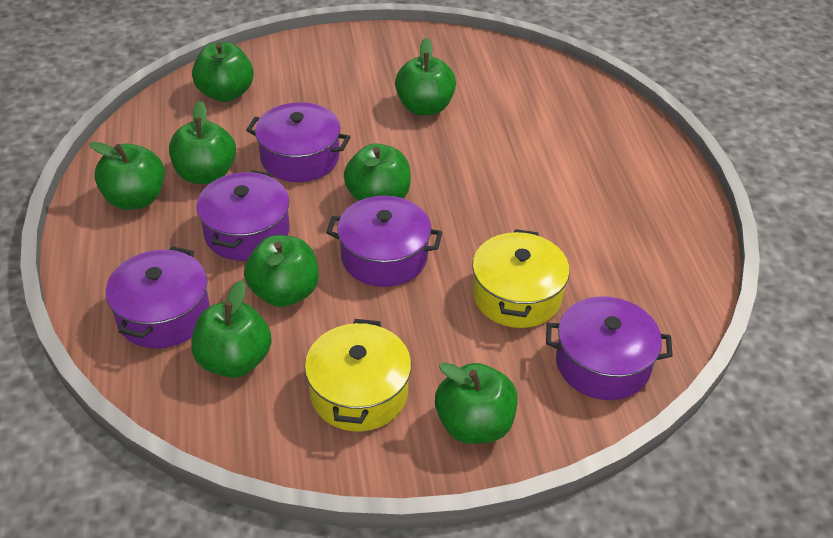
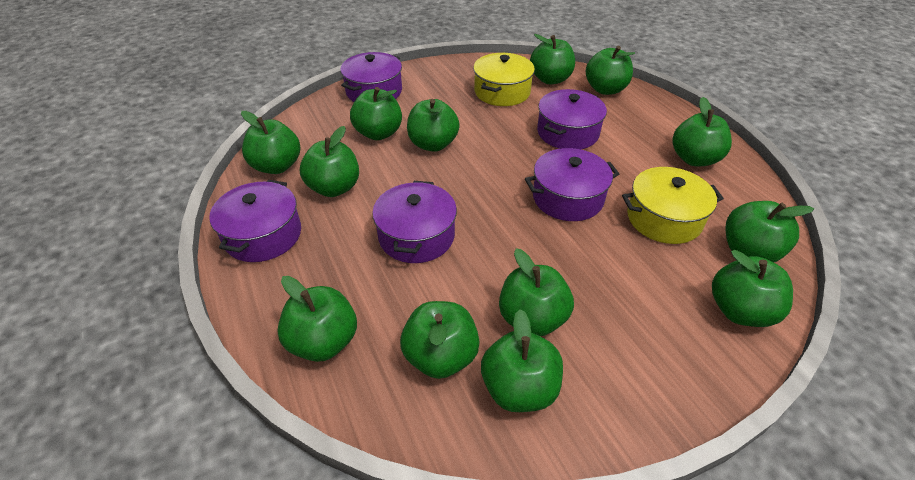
green apple: 8 -> 13

